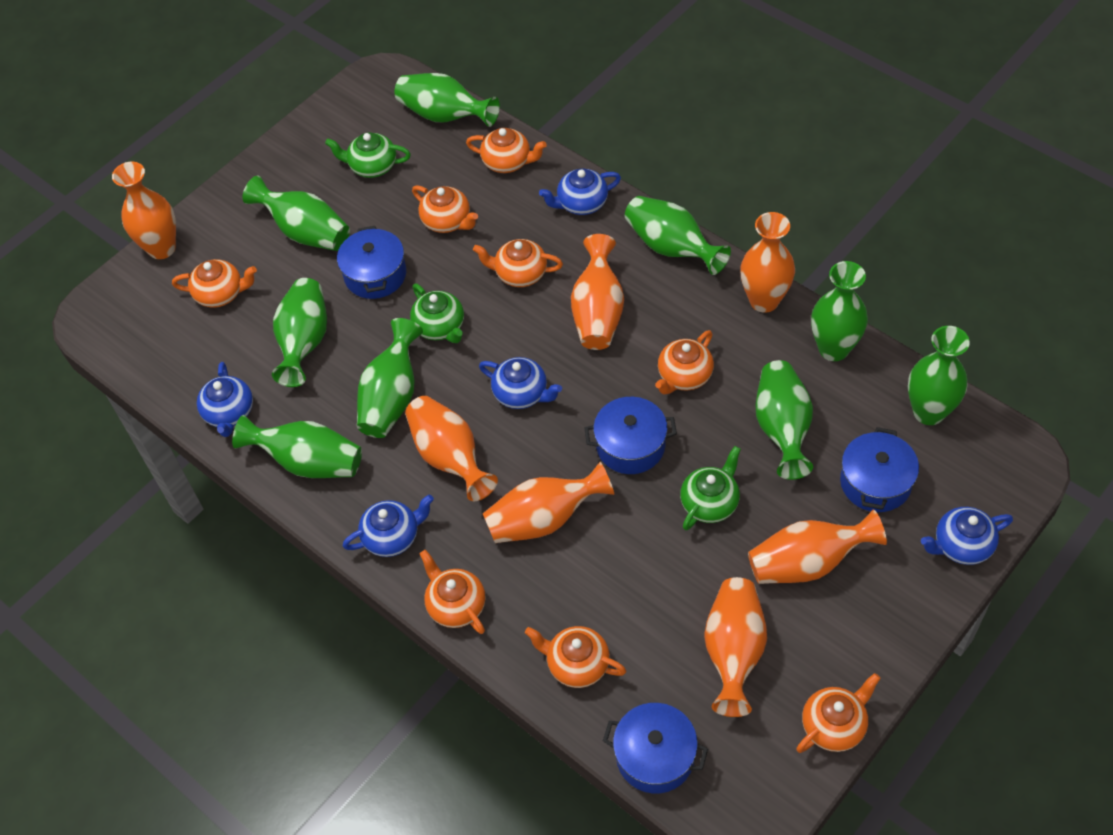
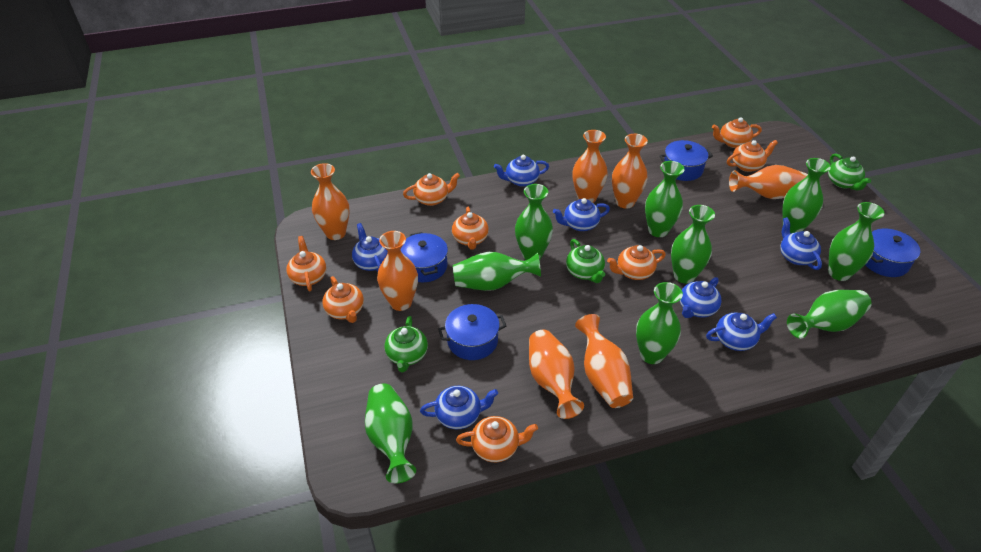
blue teapot: 5 -> 7

